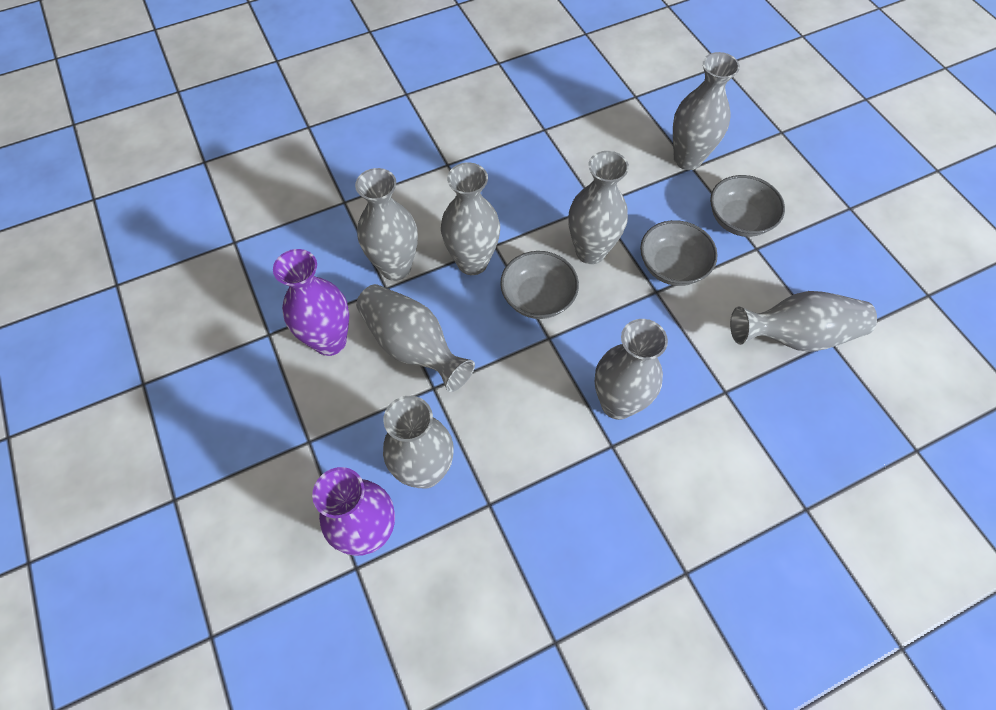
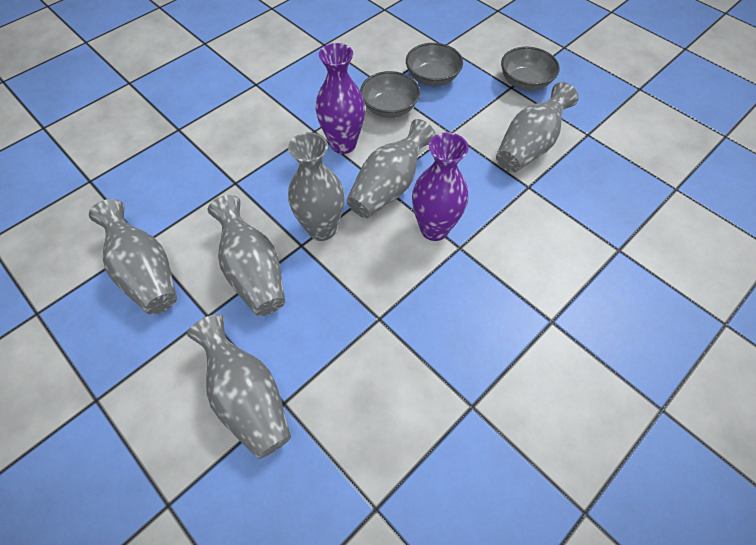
grey vase: 8 -> 6

